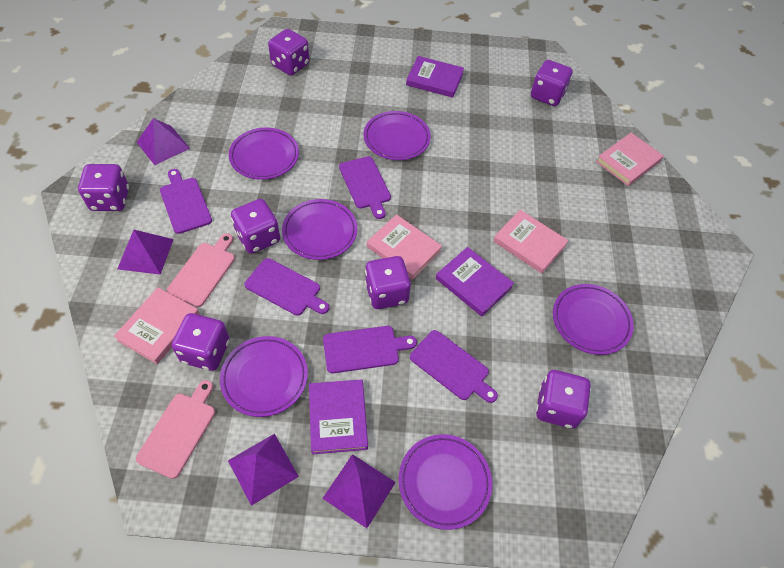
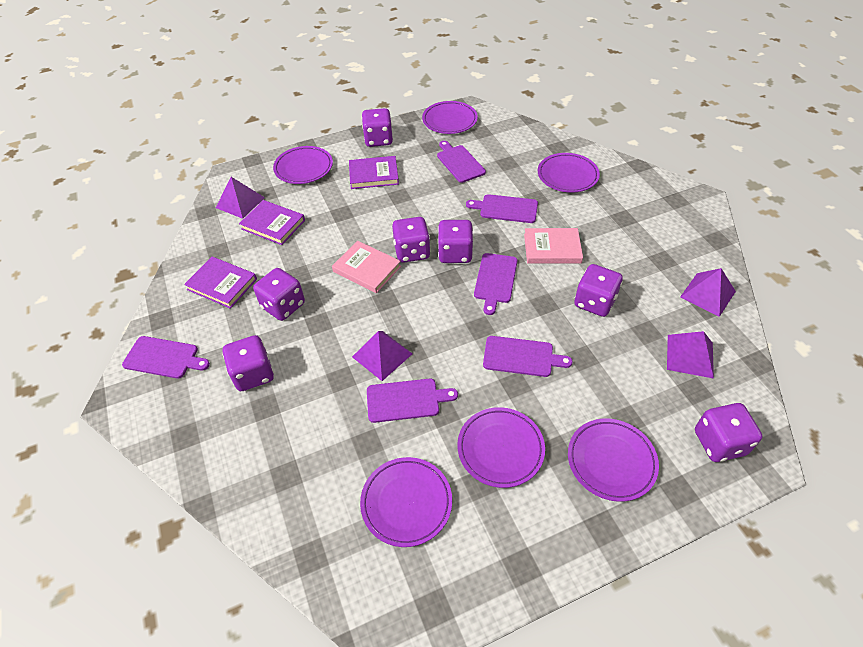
pink book: 4 -> 2
pink cutting board: 2 -> 0
purple cutting board: 5 -> 6

